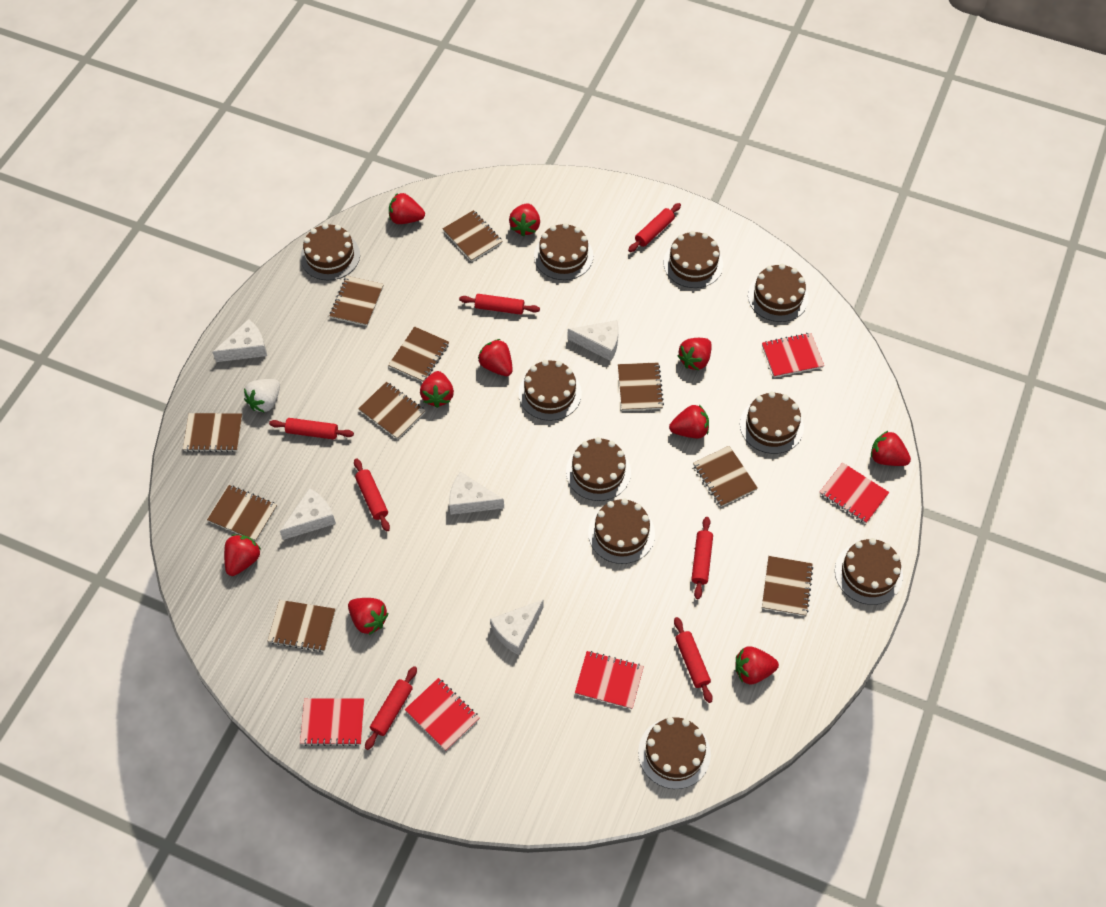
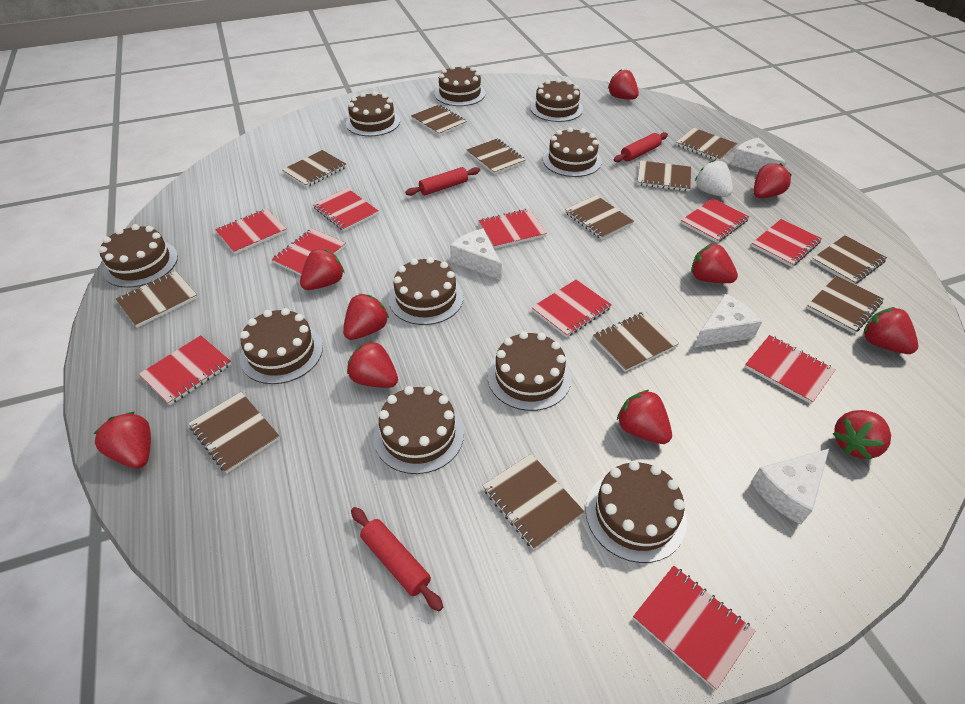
brown notebook: 10 -> 12
red notebook: 5 -> 10
red rolling pin: 7 -> 3
white cheese: 5 -> 4

